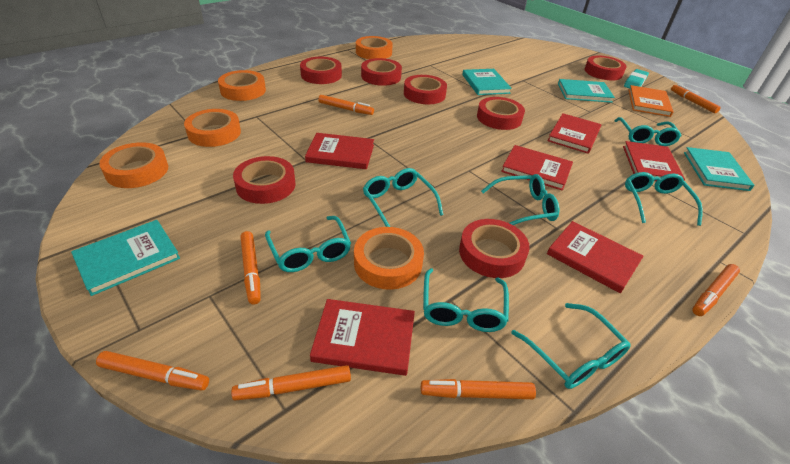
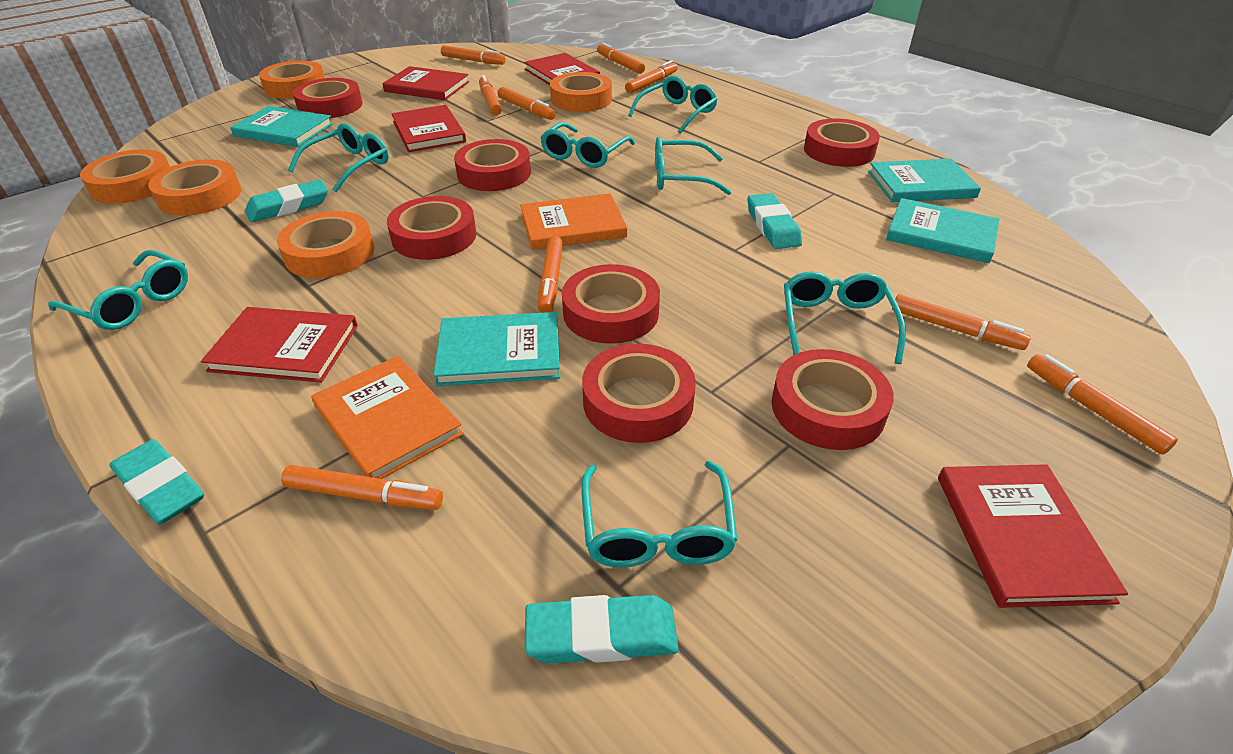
orange book: 1 -> 2
orange marker: 7 -> 9
red book: 6 -> 5
turquoise eraser: 1 -> 4

